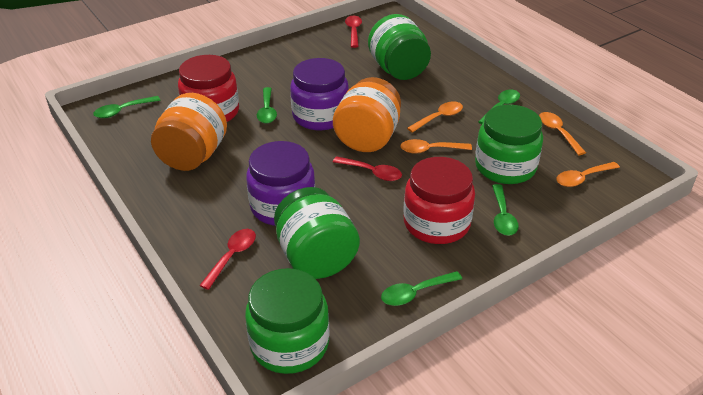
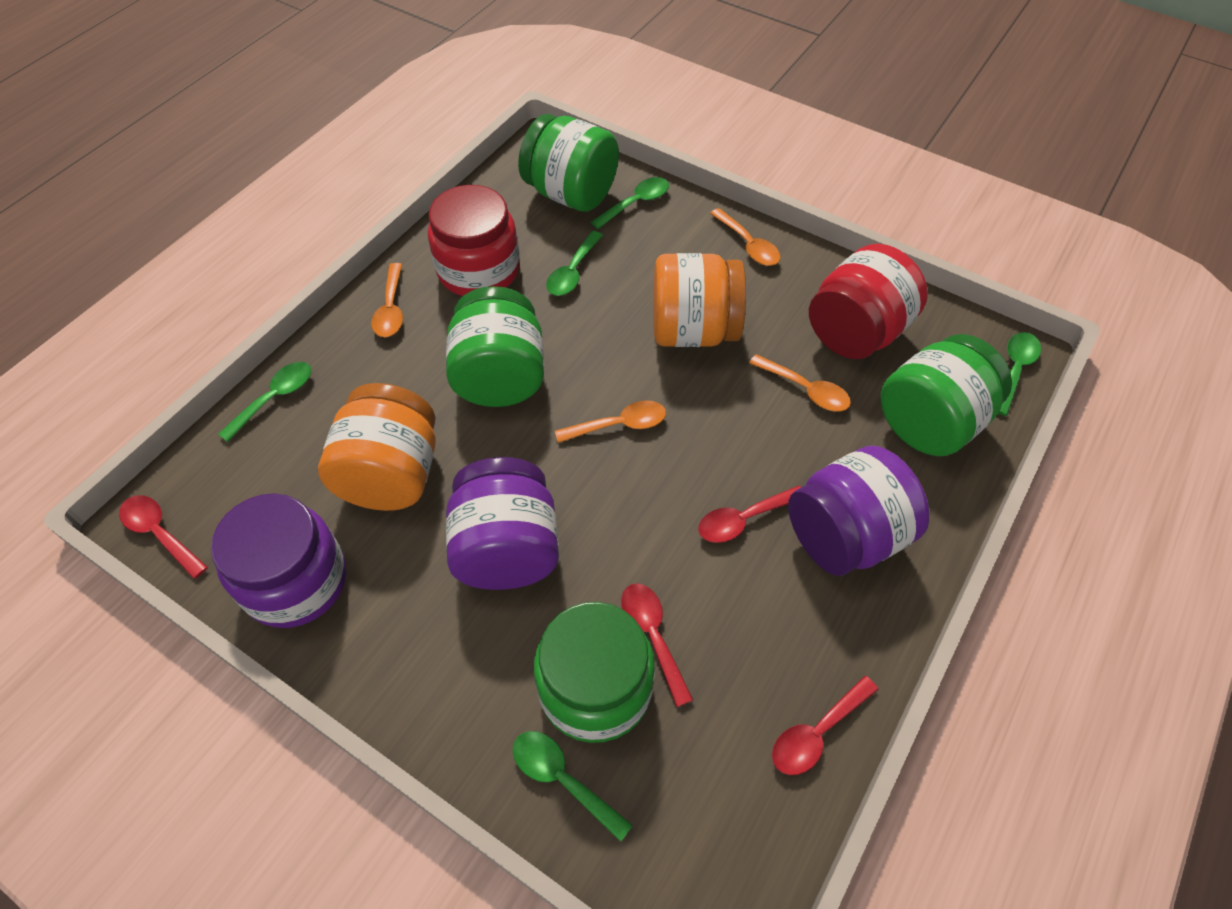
purple jar: 2 -> 3
red spoon: 3 -> 4

